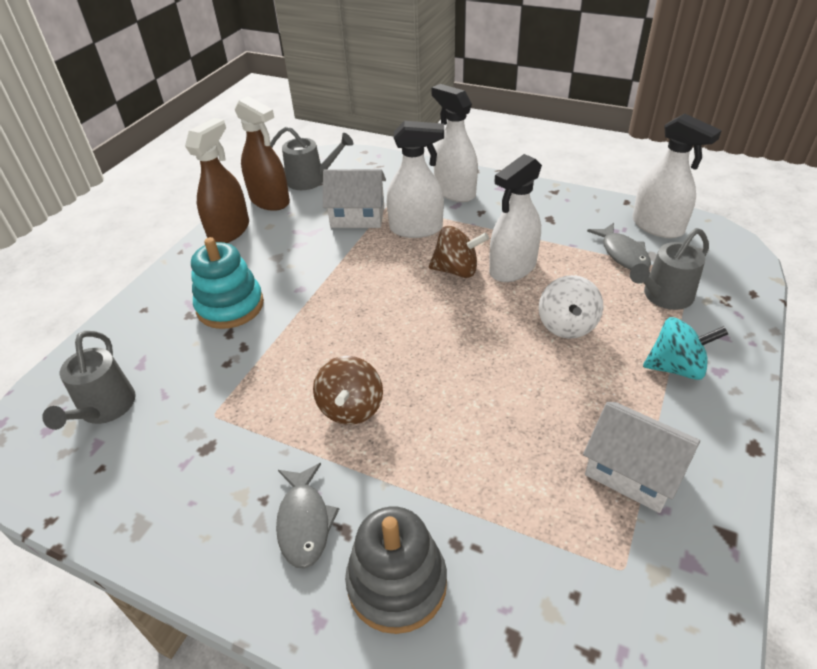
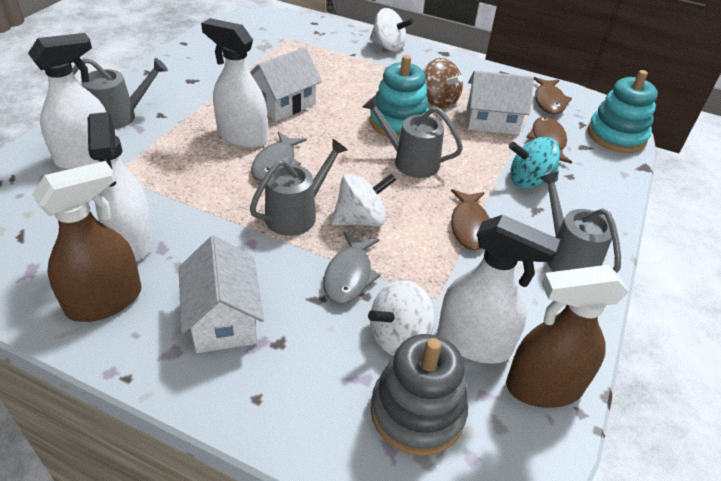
brown fish: 0 -> 3
brown spinning top: 2 -> 1
grey watering can: 3 -> 4
turquoise stacking toy: 1 -> 2
white house: 2 -> 3
white spinning top: 1 -> 3

